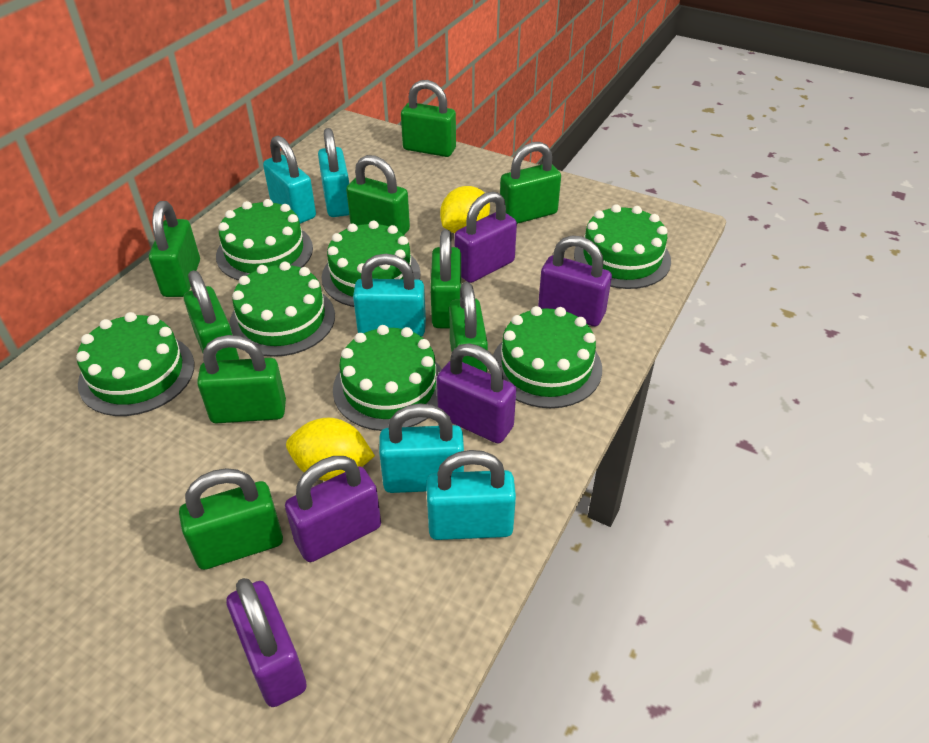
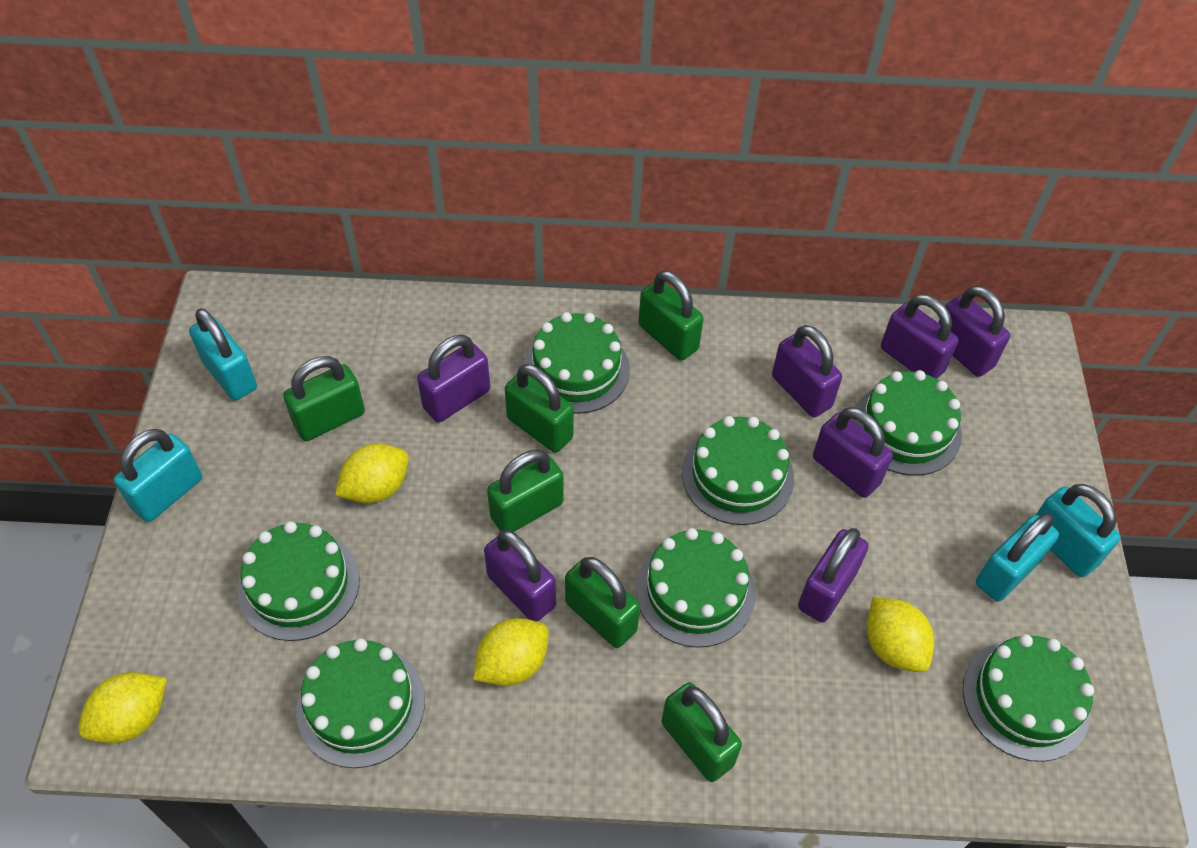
green padlock: 9 -> 6
purple padlock: 5 -> 7
turquoise padlock: 5 -> 4
yellow lemon: 2 -> 4

